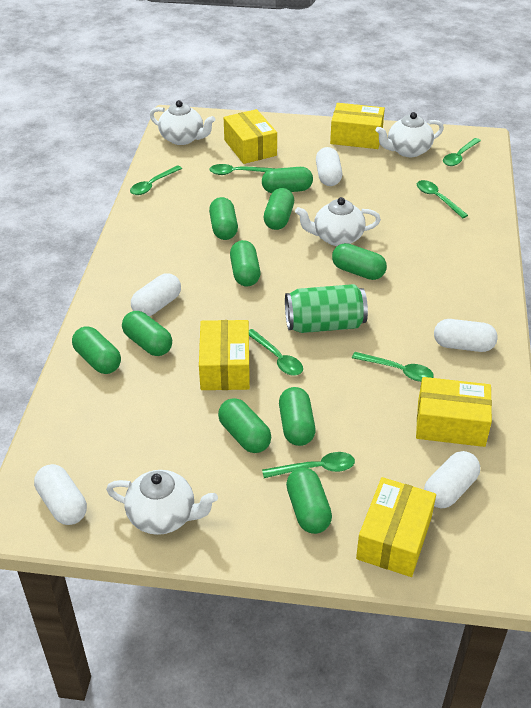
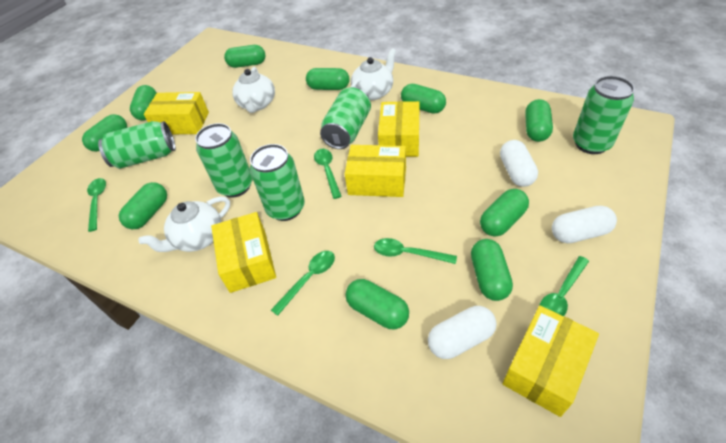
green can: 1 -> 5
green spoon: 7 -> 5
white capsule: 5 -> 3
white teapot: 4 -> 3

